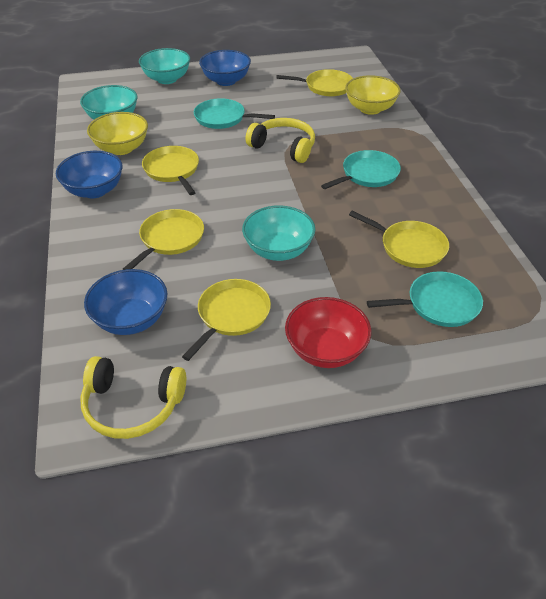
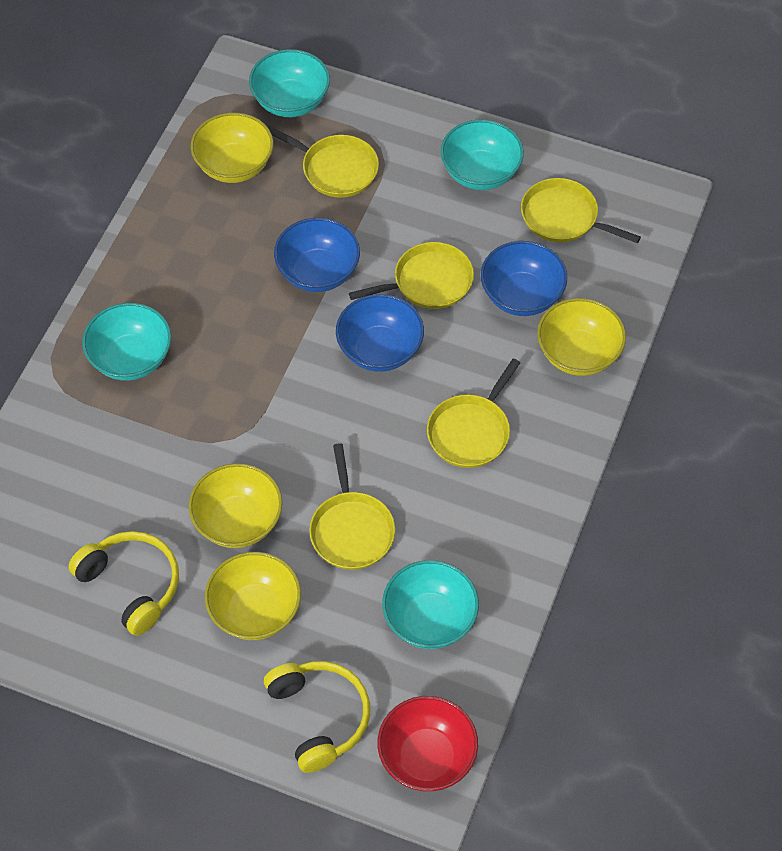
turquoise bowl: 3 -> 4
turquoise pan: 3 -> 0
yellow bowl: 2 -> 4

